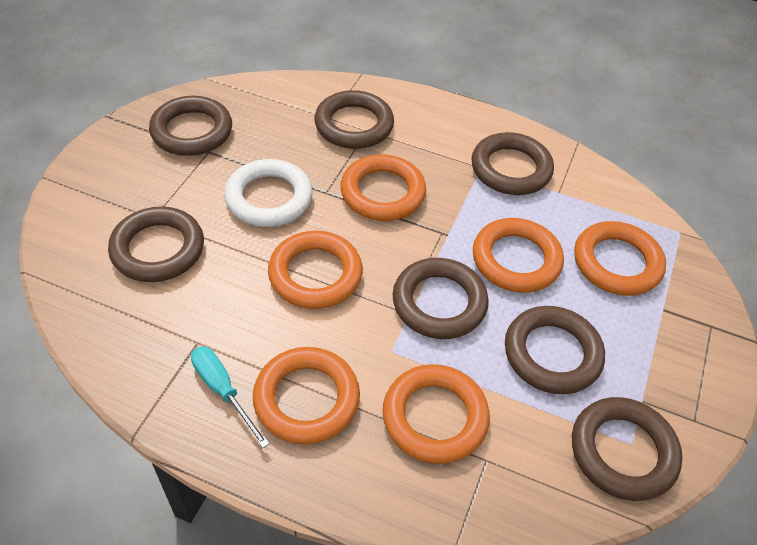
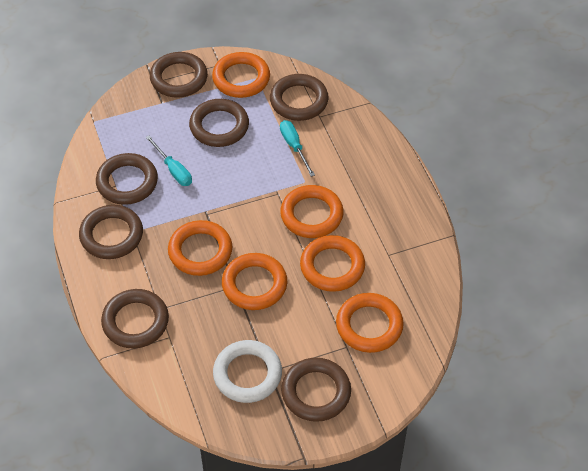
turquoise screwdriver: 1 -> 2

